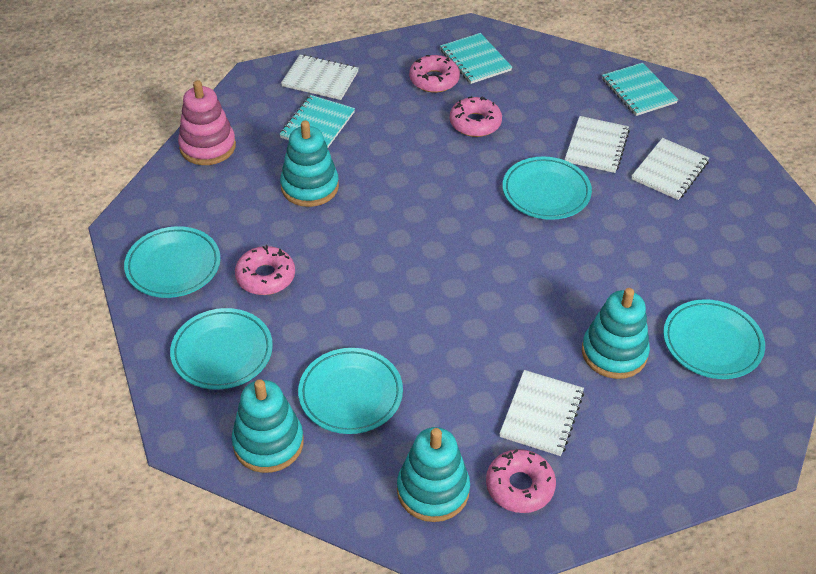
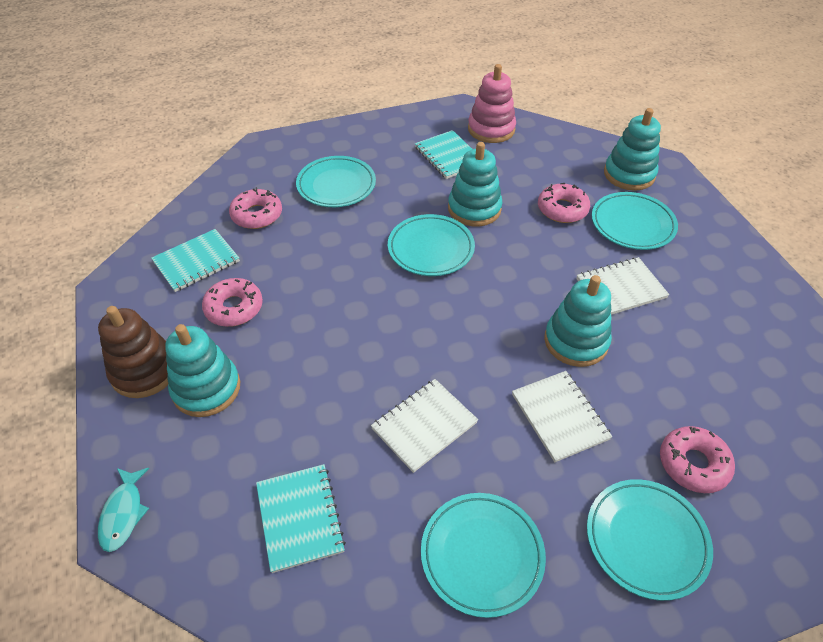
brown stacking toy: 0 -> 1
turquoise fish: 0 -> 1
white notebook: 4 -> 3

